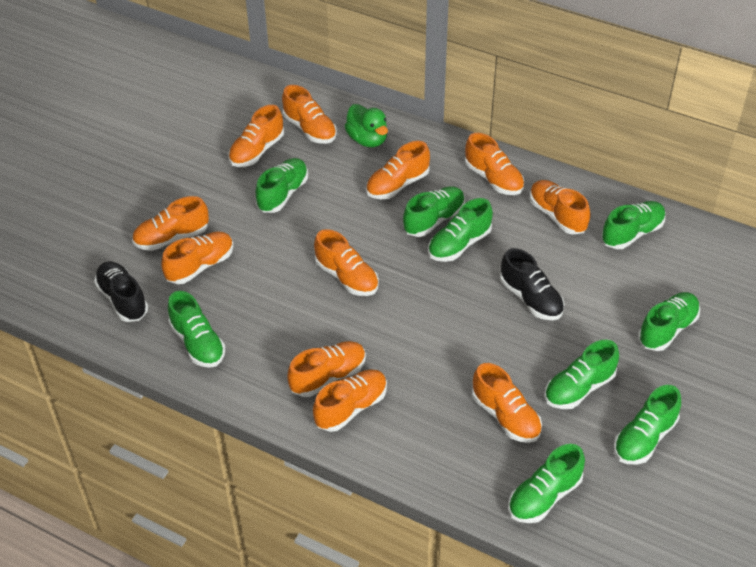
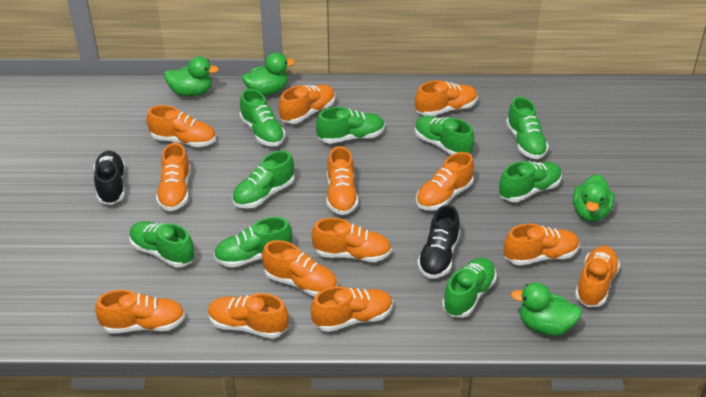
green duck: 1 -> 4
orange shoe: 11 -> 13

